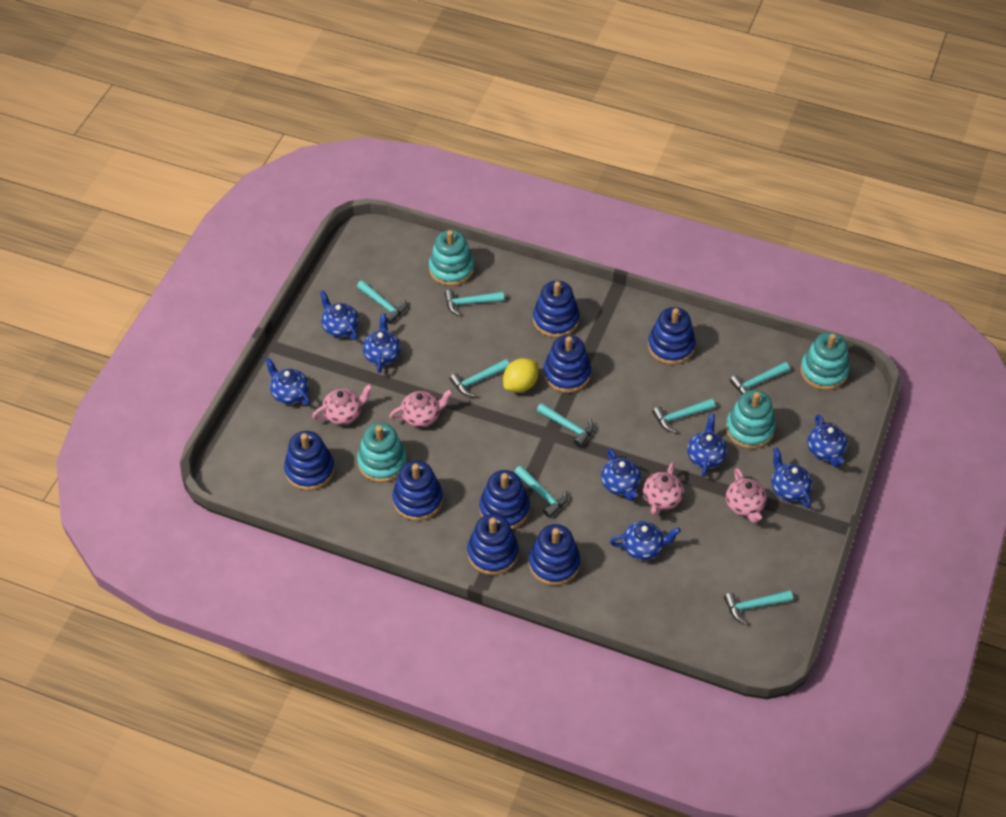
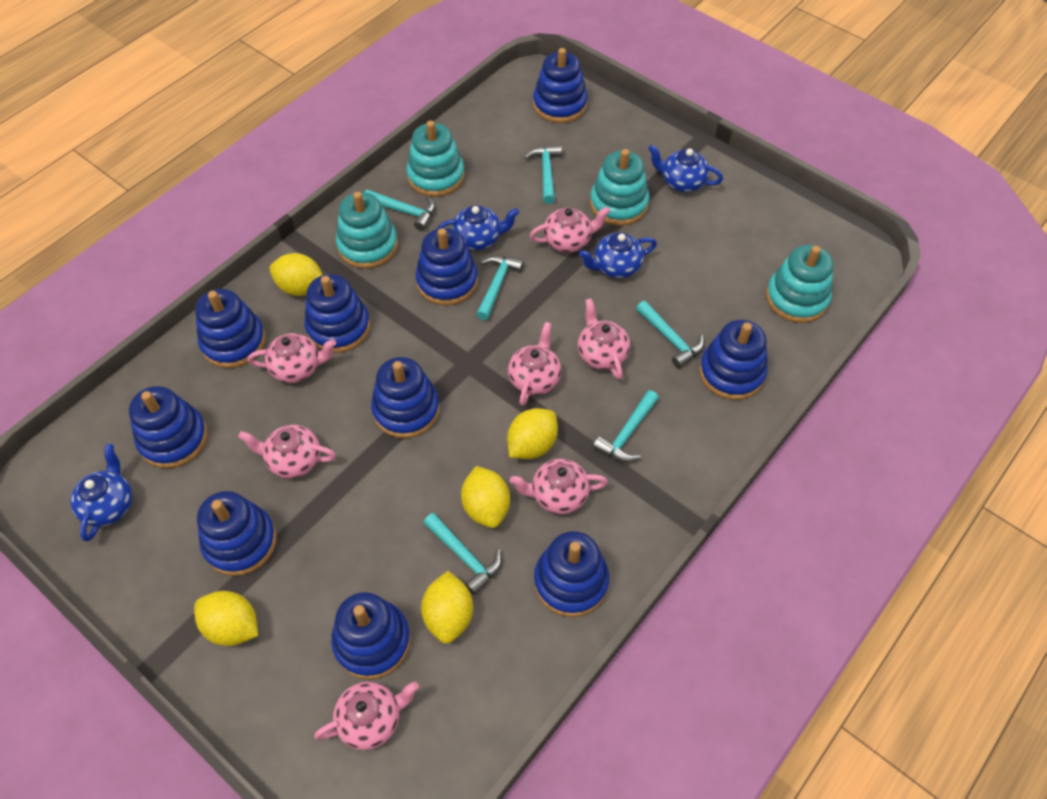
blue stacking toy: 8 -> 10
blue teapot: 8 -> 4
pink teapot: 4 -> 7
turquoise hammer: 8 -> 6
yellow lemon: 1 -> 5

